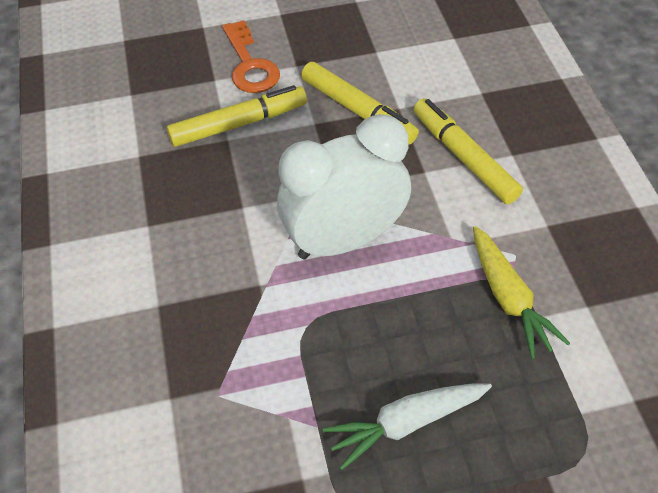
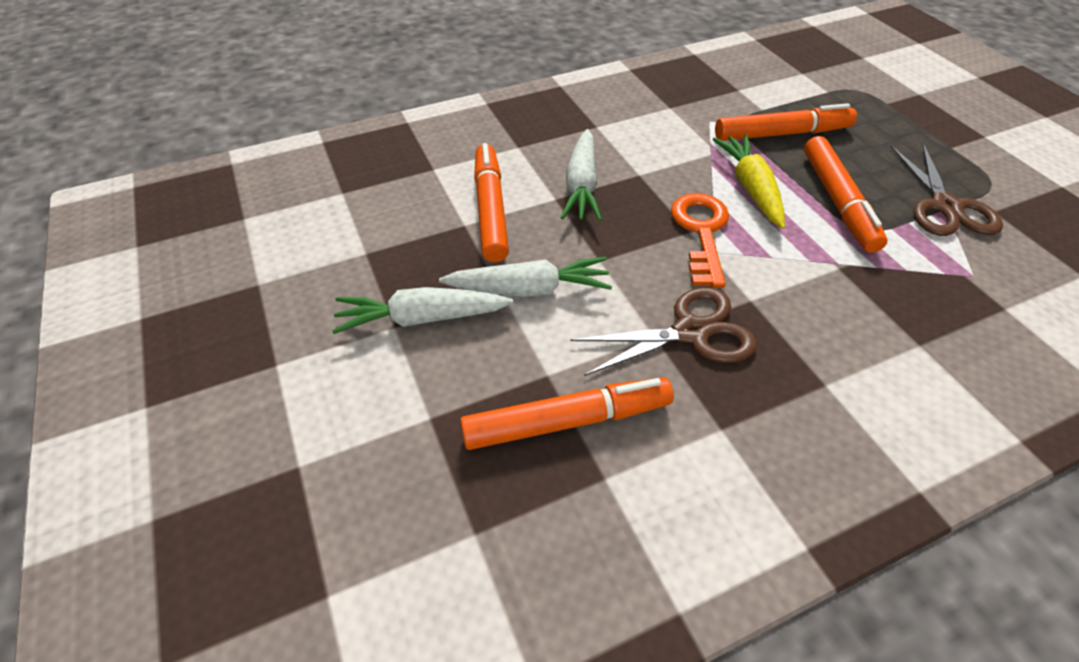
brown scissors: 0 -> 2
orange marker: 0 -> 4
white carrot: 1 -> 3
white clock: 1 -> 0
yellow marker: 3 -> 0

